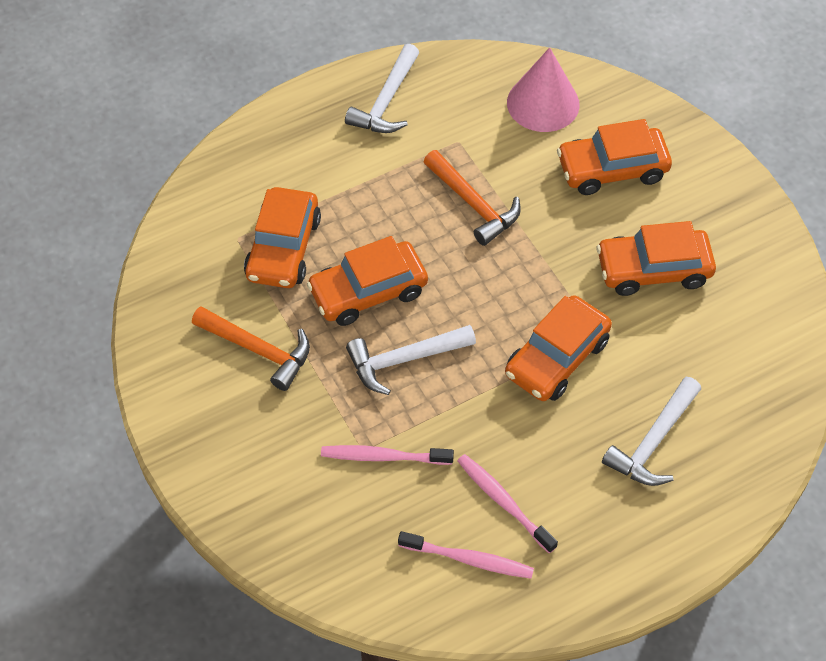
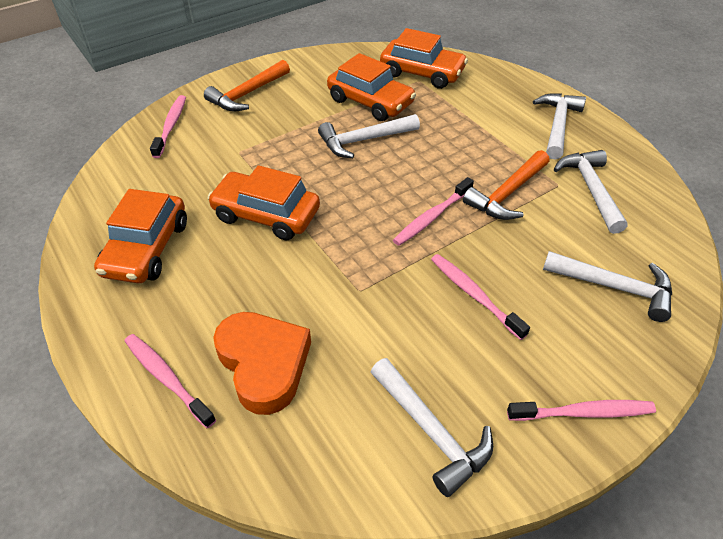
orange car: 5 -> 4
orange heart: 0 -> 1
pink cone: 1 -> 0
pink toothbrush: 3 -> 5
white hammer: 3 -> 5

